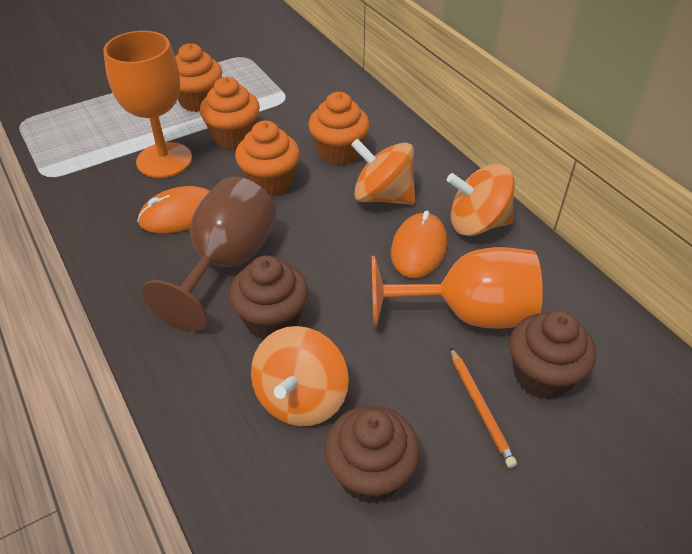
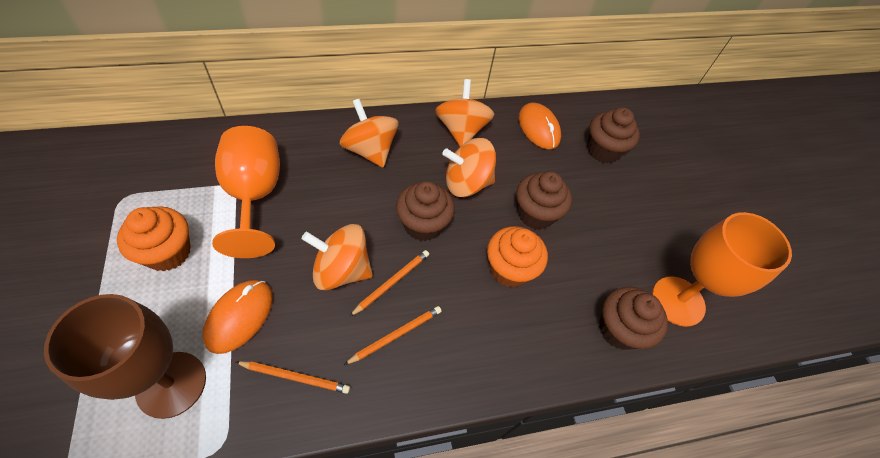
brown cupcake: 3 -> 4
orange cupcake: 4 -> 2
orange pencil: 1 -> 3
orange spinning top: 3 -> 4

